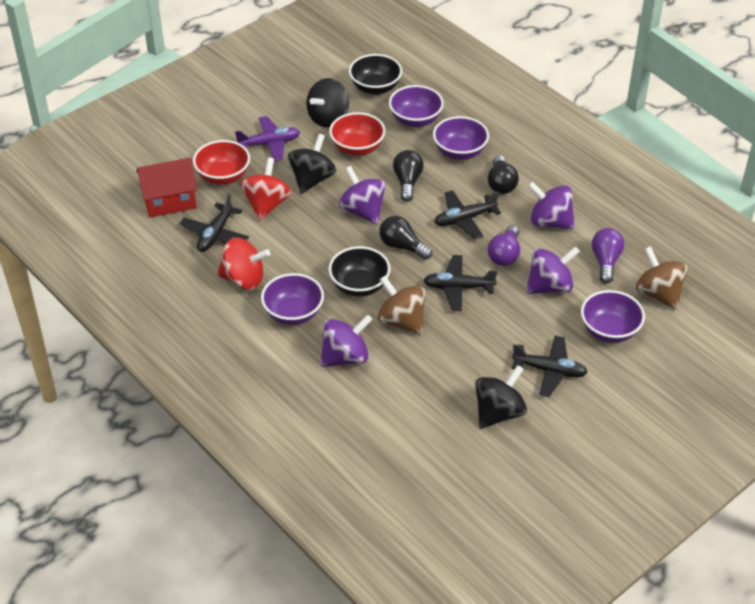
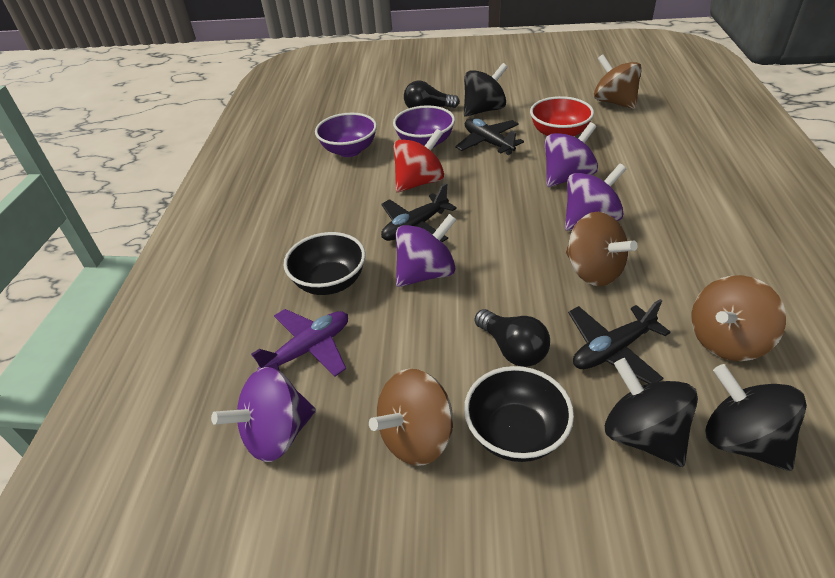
black light bulb: 3 -> 2
black plane: 4 -> 3
brown spinning top: 2 -> 4
purple bowl: 4 -> 2
purple light bulb: 2 -> 0
red bowl: 2 -> 1
red house: 1 -> 0
red spinning top: 2 -> 1

